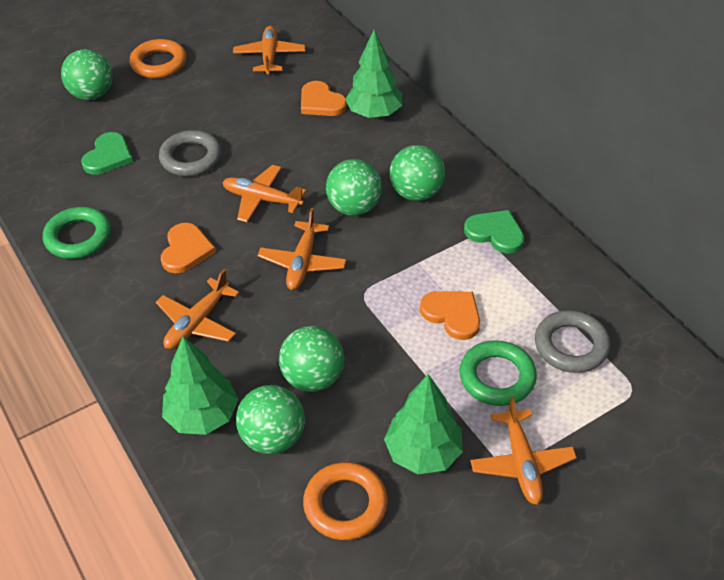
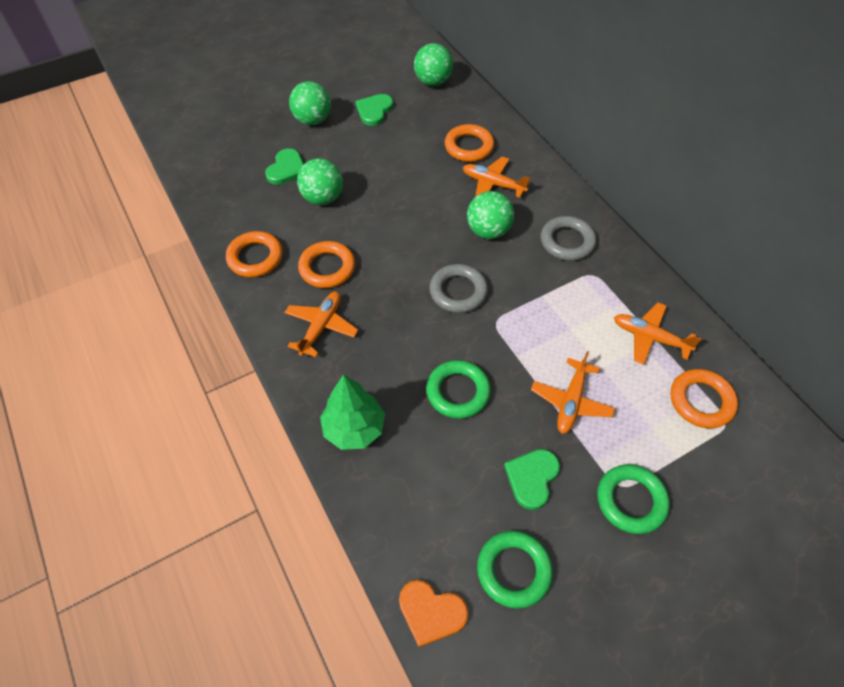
green ball: 5 -> 4
green heart: 2 -> 3
green ring: 2 -> 3
green tree: 3 -> 1
orange heart: 3 -> 1
orange plane: 5 -> 4
orange ring: 2 -> 4

